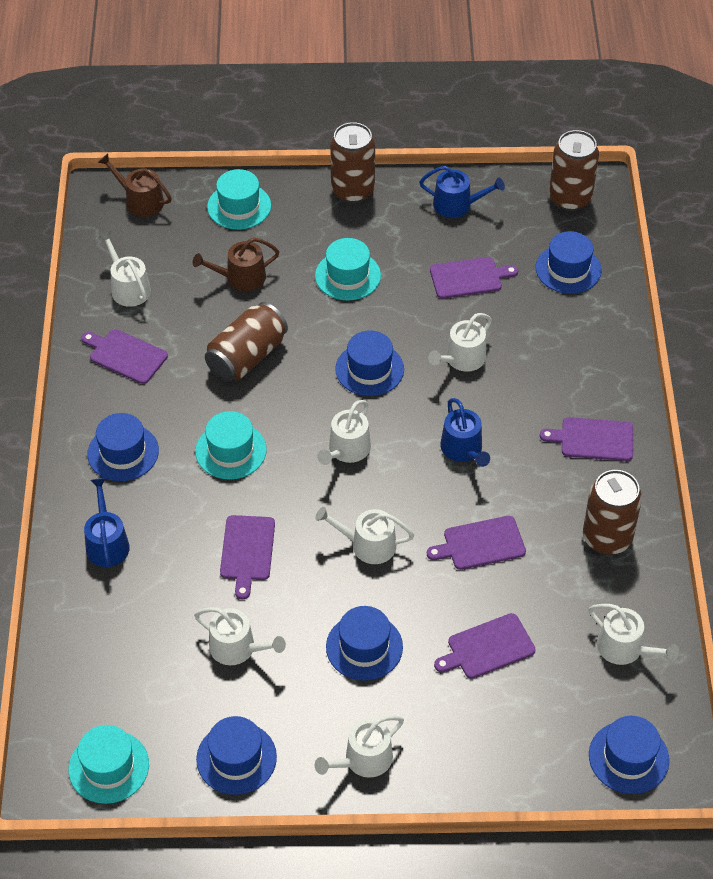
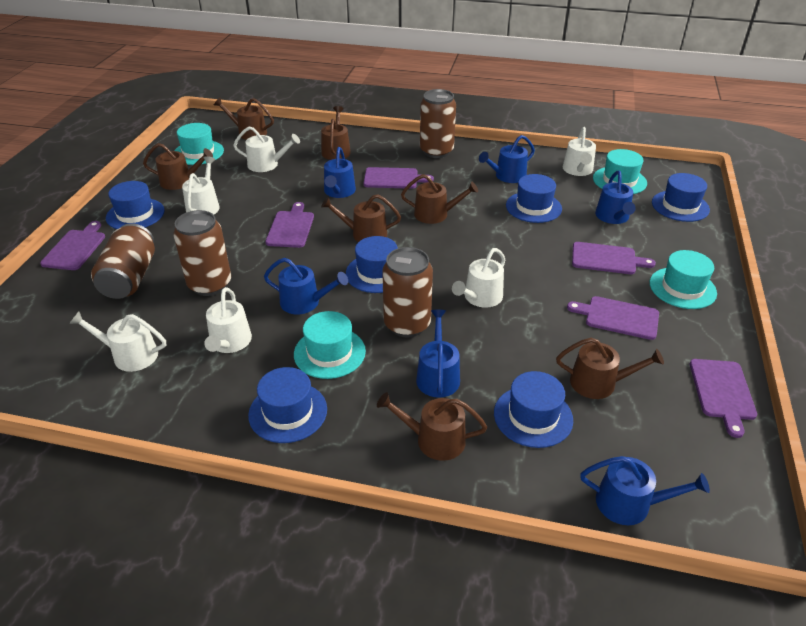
blue watering can: 3 -> 6
brown watering can: 2 -> 7
white watering can: 7 -> 6

